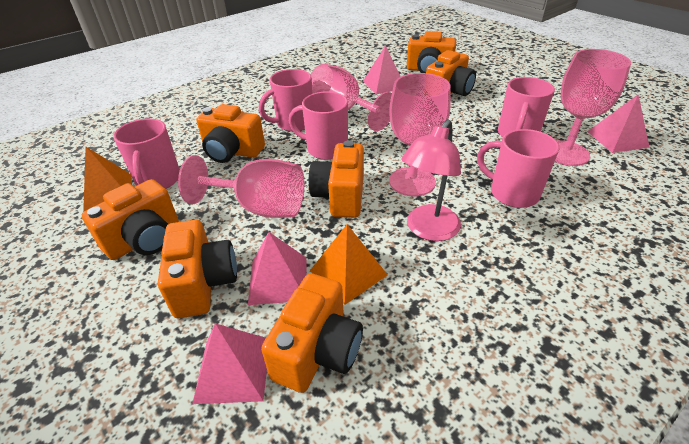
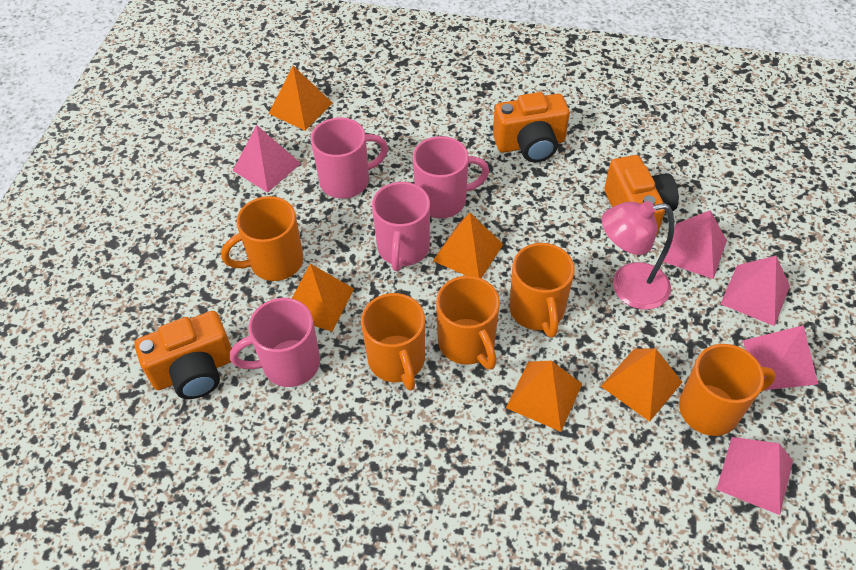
orange camera: 7 -> 3
orange mug: 0 -> 5
orange pyramid: 2 -> 5
pink goblet: 4 -> 0
pink mug: 5 -> 4
pink pyramid: 4 -> 5

